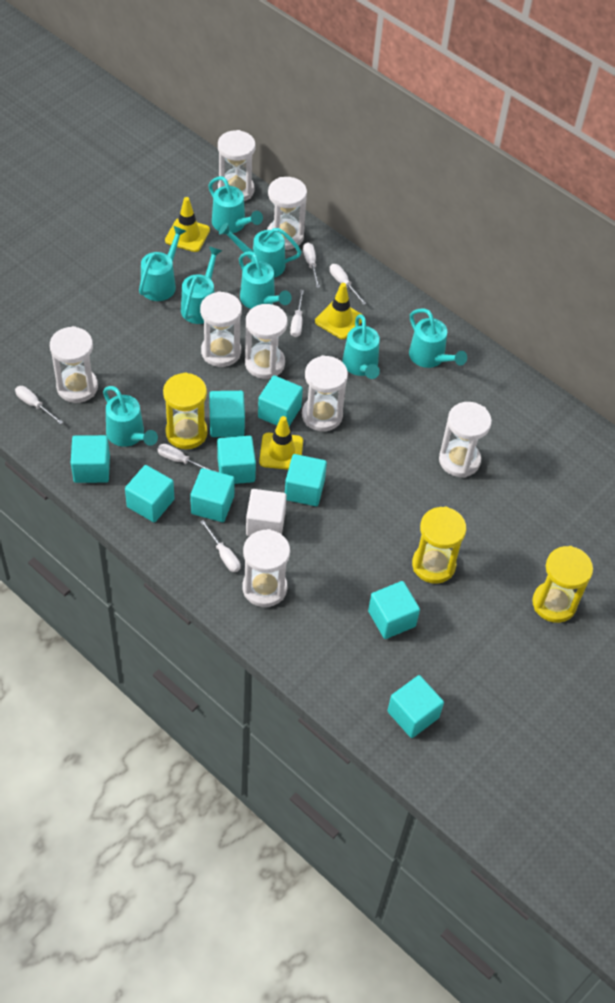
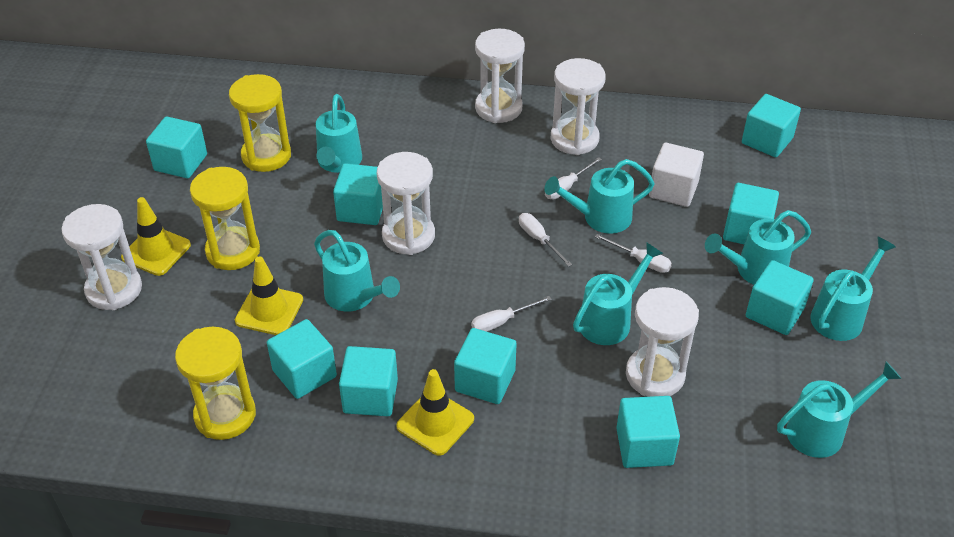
turquoise watering can: 8 -> 7
white hourglass: 8 -> 5
white screwdriver: 6 -> 4

